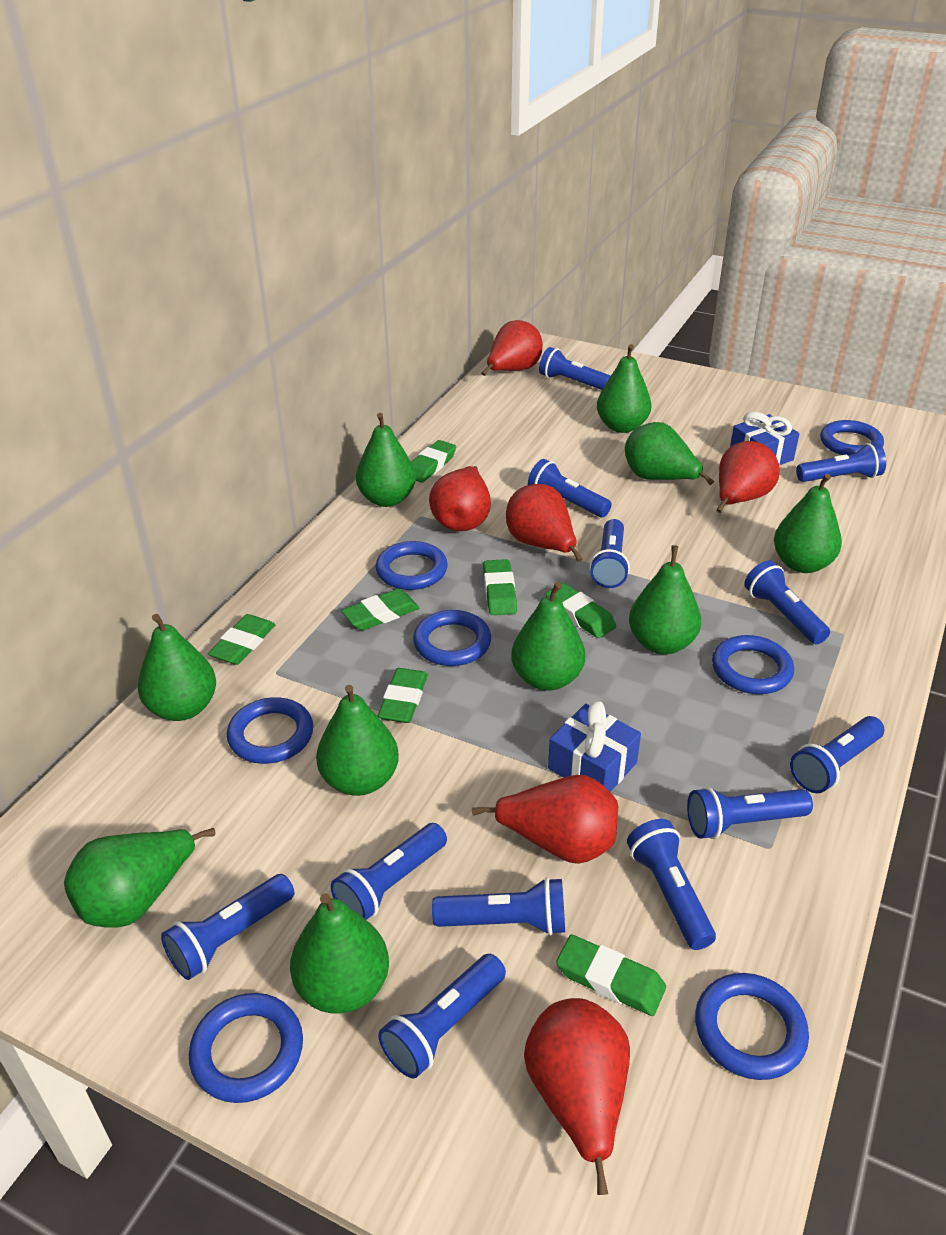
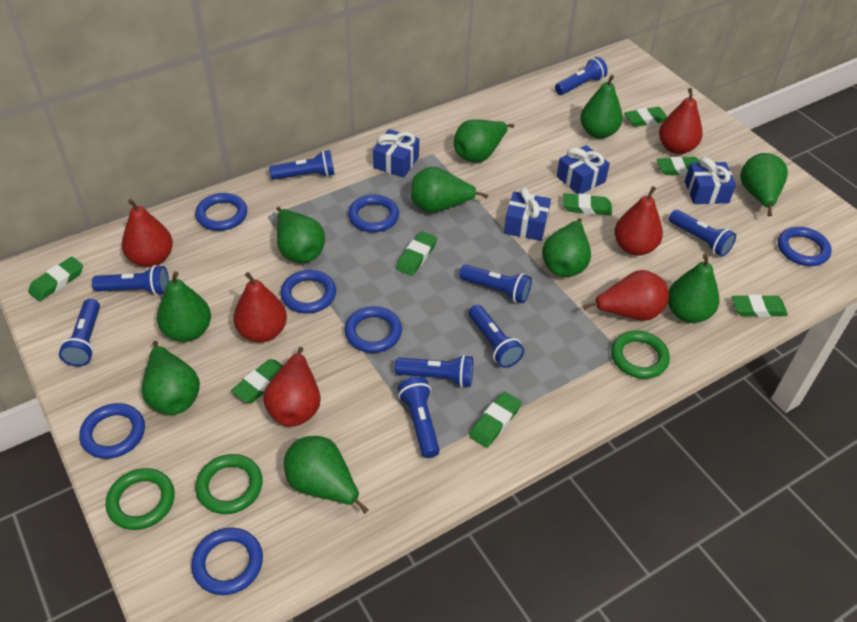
blue flashlight: 12 -> 9
blue gift: 2 -> 4
green eraser: 7 -> 8
green ring: 0 -> 3

